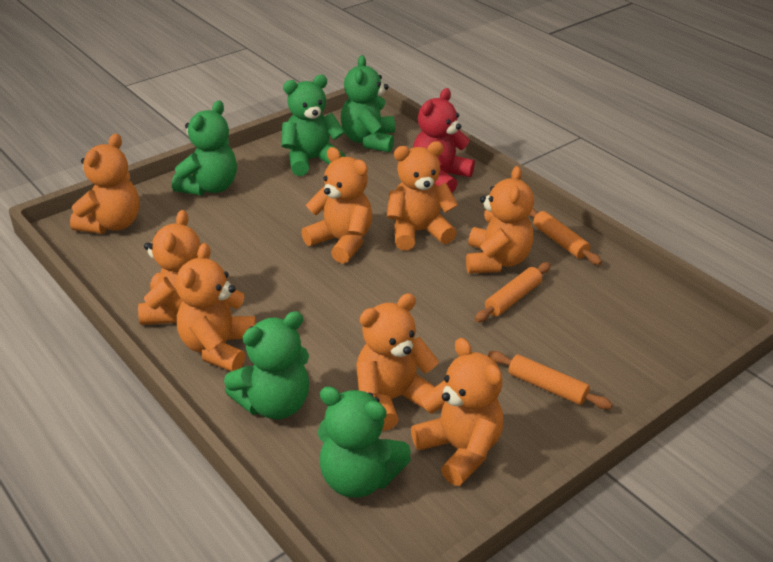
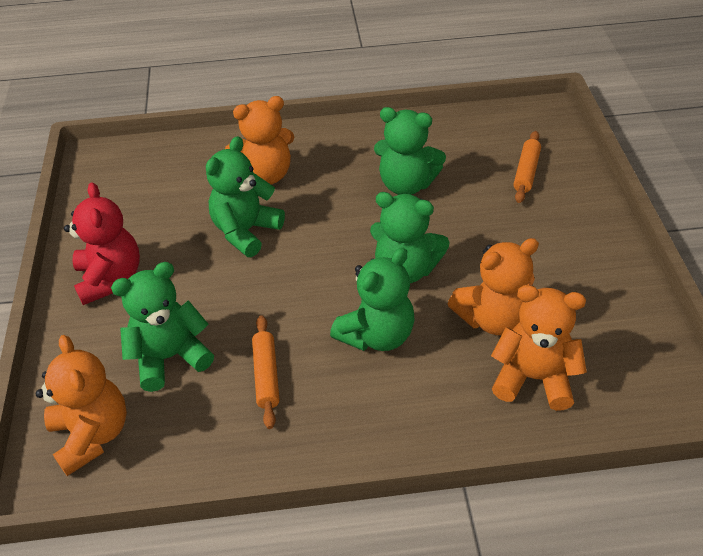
orange rolling pin: 3 -> 2
orange teddy bear: 8 -> 4

